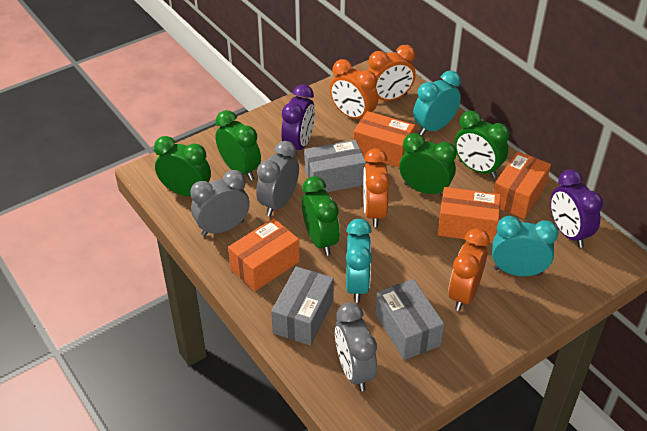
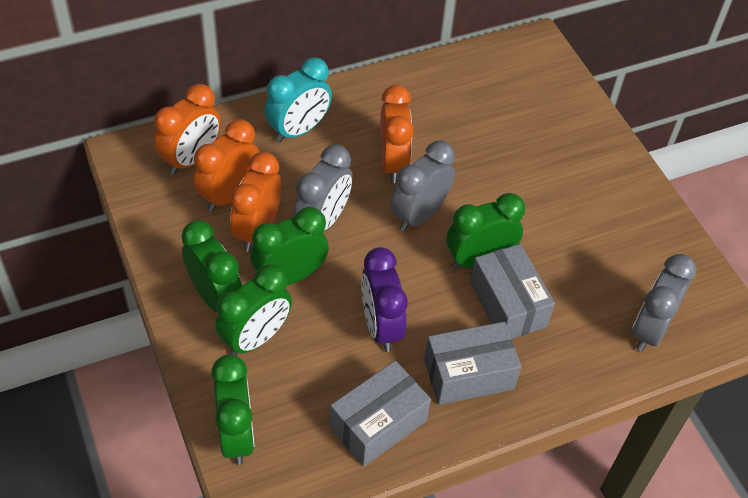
orange box: 4 -> 0
purple clock: 2 -> 1
turquoise clock: 3 -> 1

